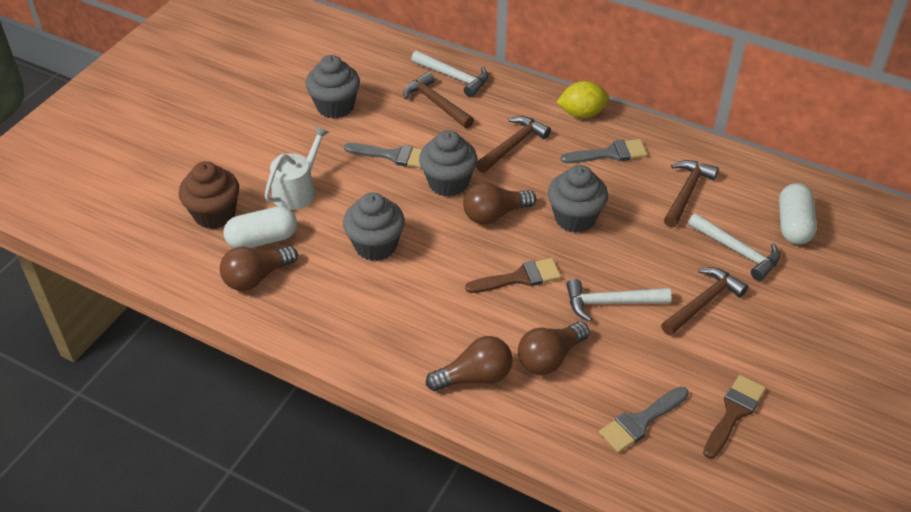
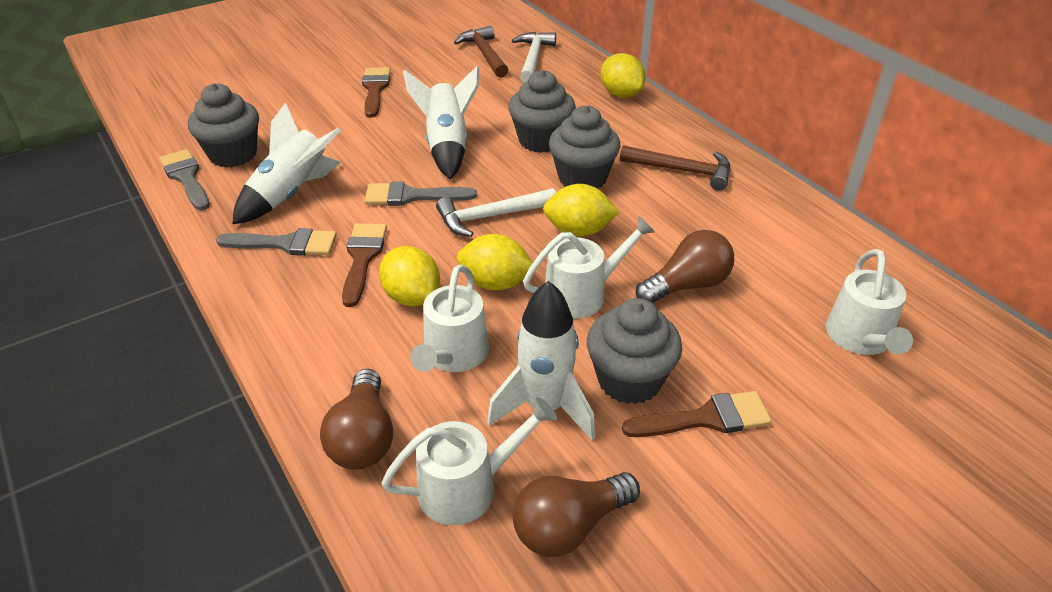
brown brush: 2 -> 3
brown cupcake: 1 -> 0
brown hammer: 4 -> 2
brown light bulb: 4 -> 3
white capsule: 2 -> 0
white hammer: 3 -> 2
white rocket: 0 -> 3
white watering can: 1 -> 4
yellow lemon: 1 -> 4

